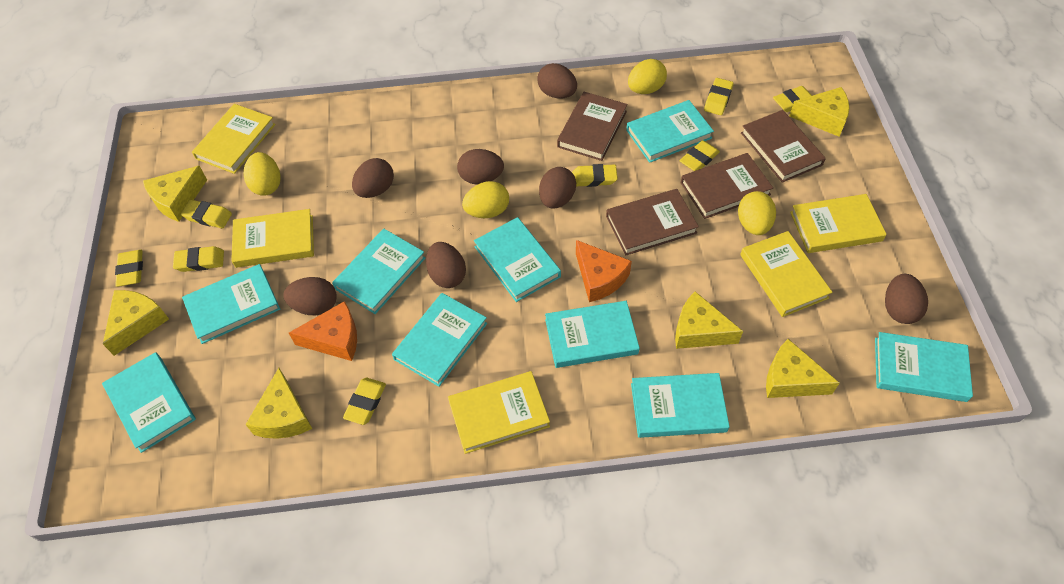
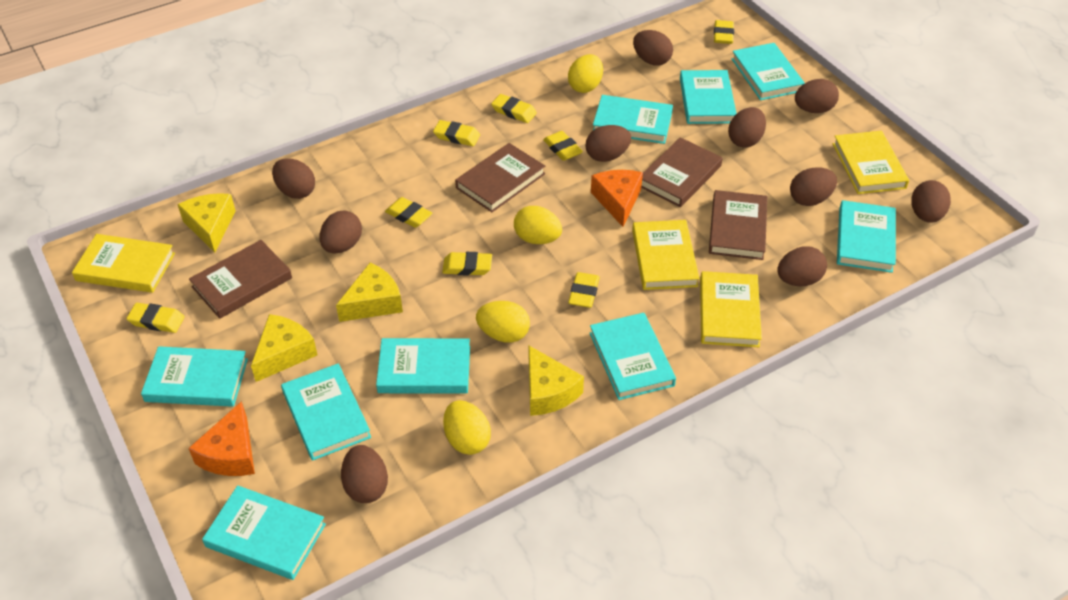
brown egg: 7 -> 10
yellow book: 5 -> 4
yellow cheese: 6 -> 4

